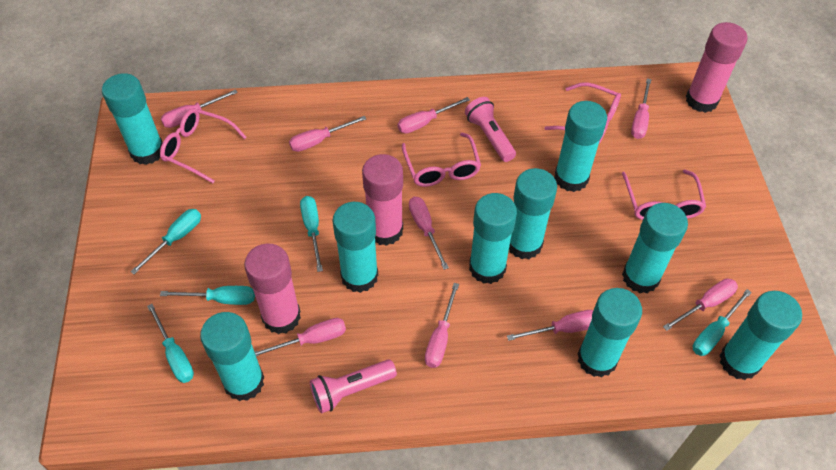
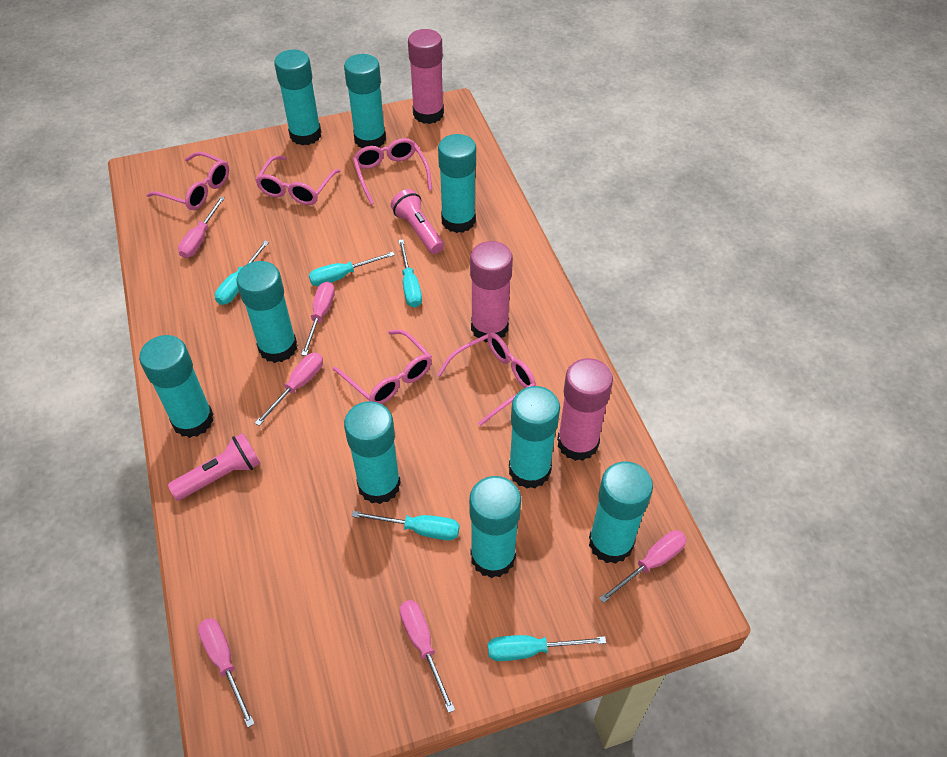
pink glasses: 4 -> 5
pink screwdriver: 9 -> 6

